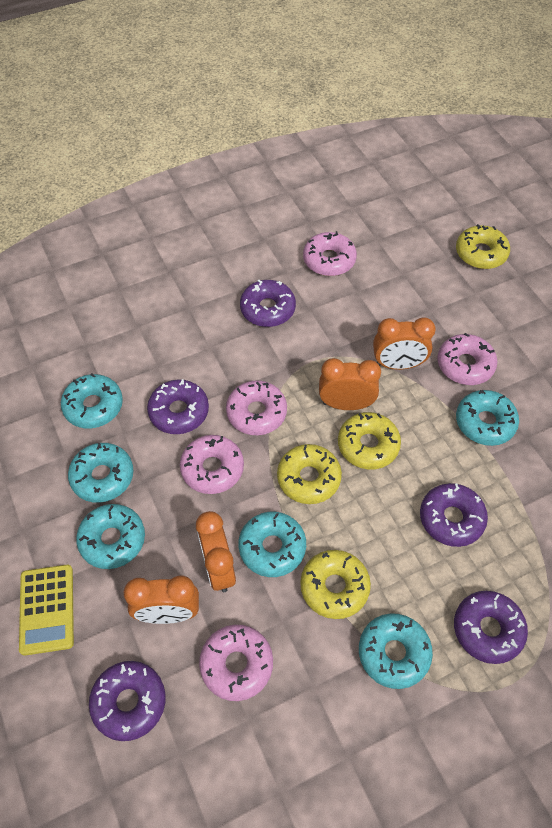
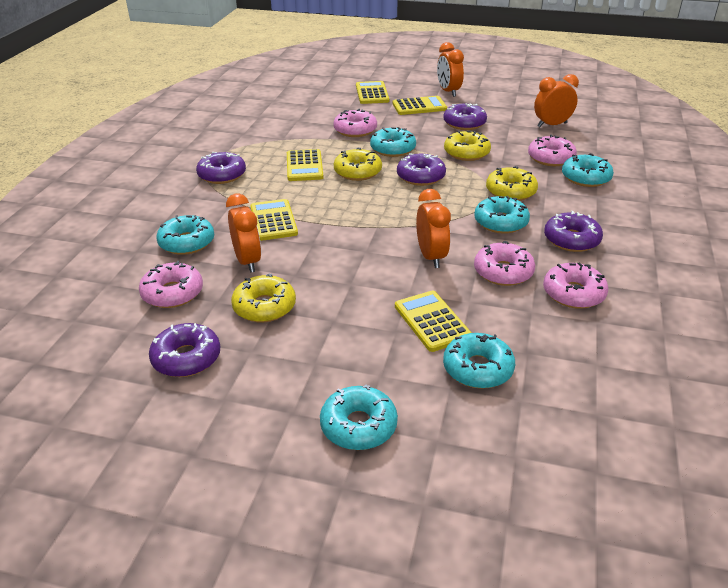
yellow calculator: 1 -> 5

